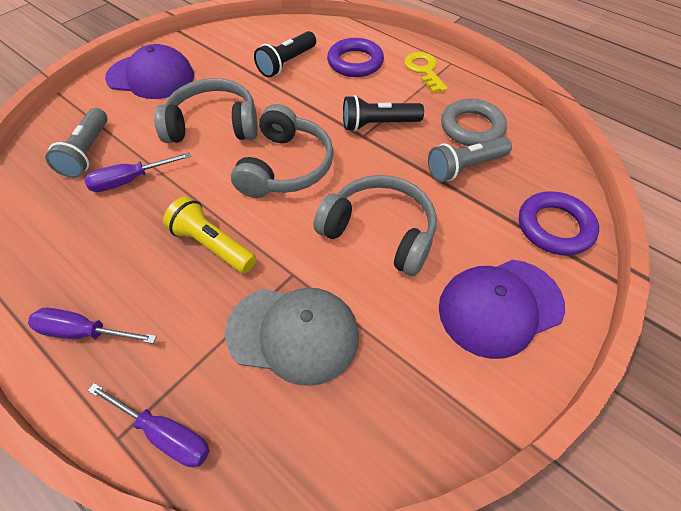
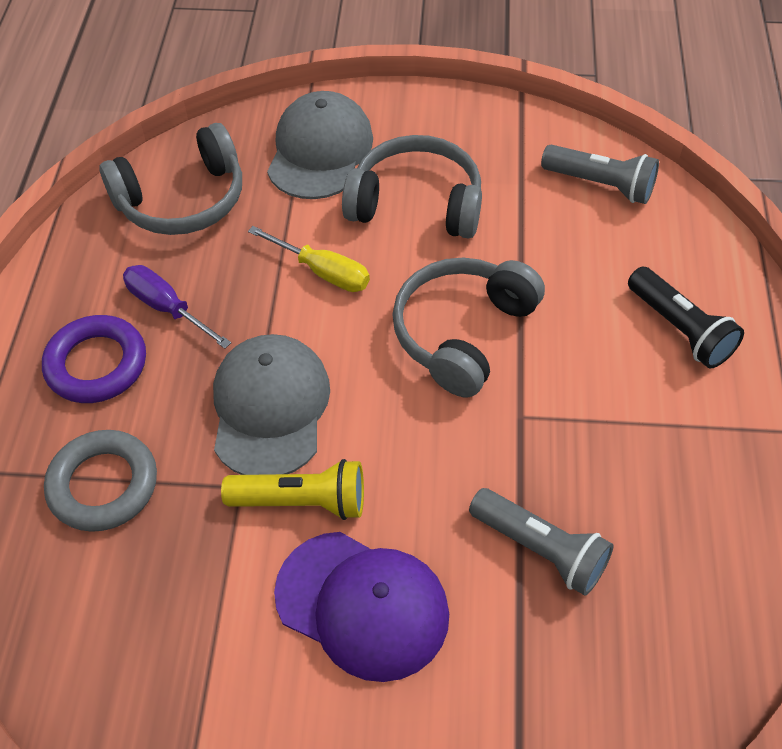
black flashlight: 2 -> 1
grey cap: 1 -> 2
purple cap: 2 -> 1
purple ring: 2 -> 1
purple screwdriver: 3 -> 1
yellow key: 1 -> 0
yellow screwdriver: 0 -> 1

